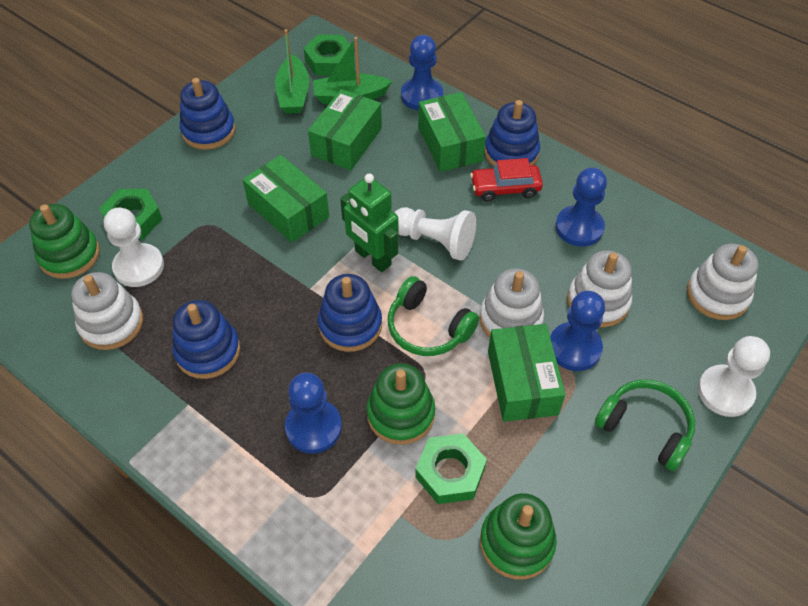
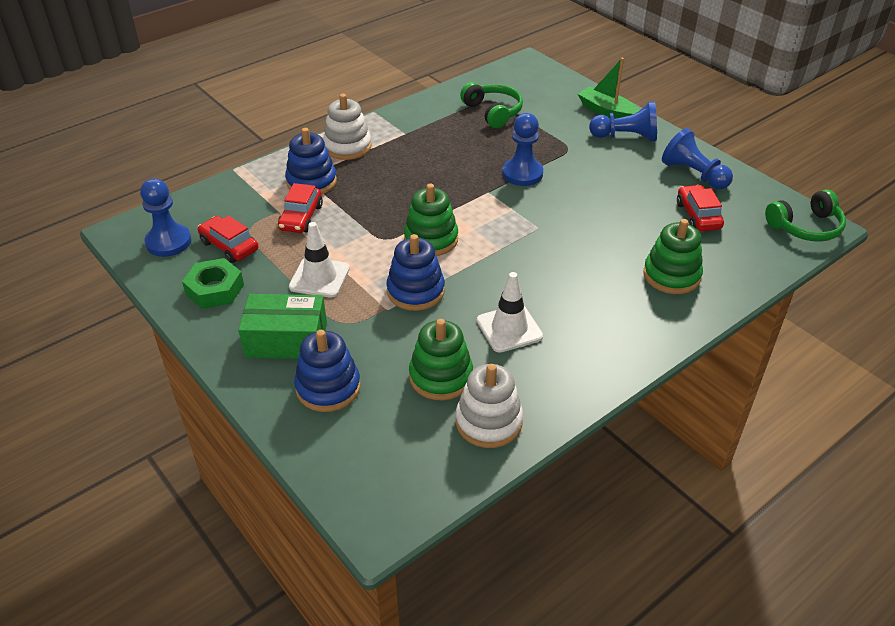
blue stacking toy: 4 -> 3
green boat: 2 -> 1
green box: 4 -> 1
green nut: 3 -> 1
green robot: 1 -> 0
red car: 1 -> 3
white pawn: 3 -> 0
white stacking toy: 4 -> 2
white traffic cone: 0 -> 2

